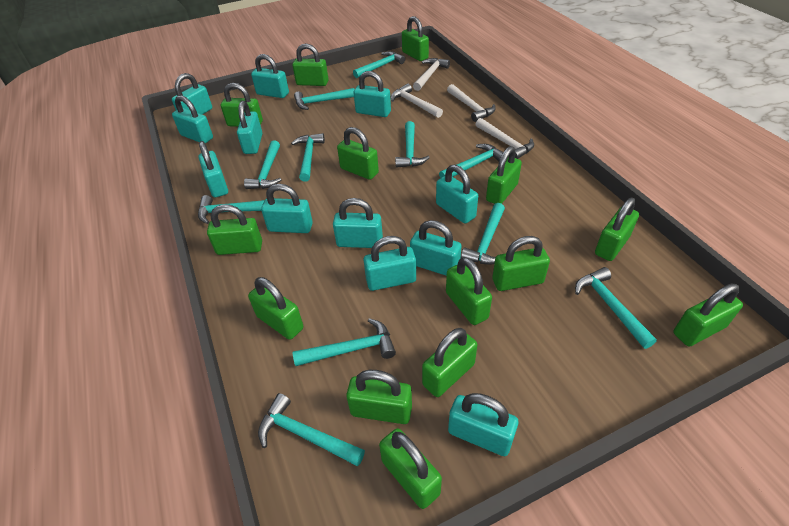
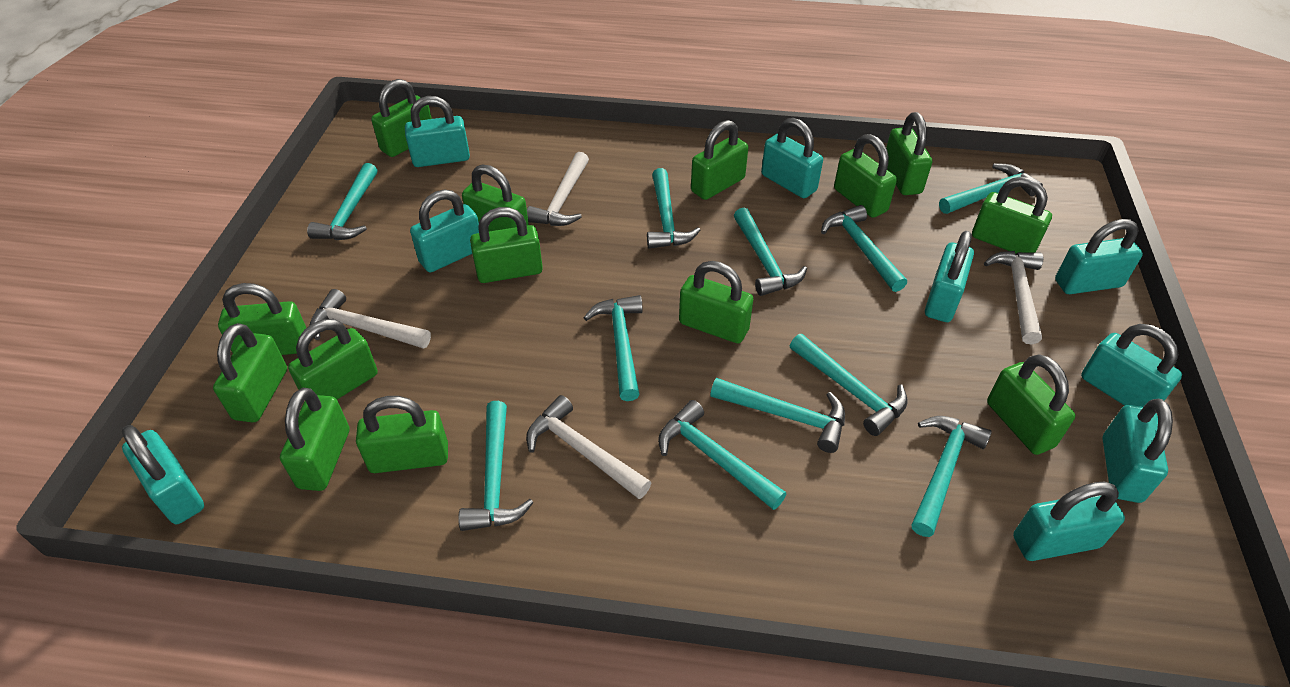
turquoise padlock: 12 -> 9

